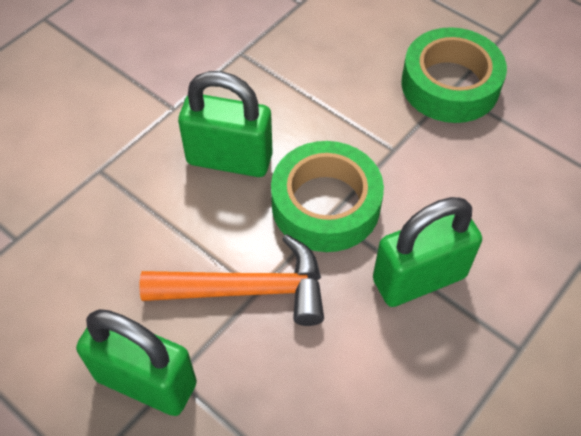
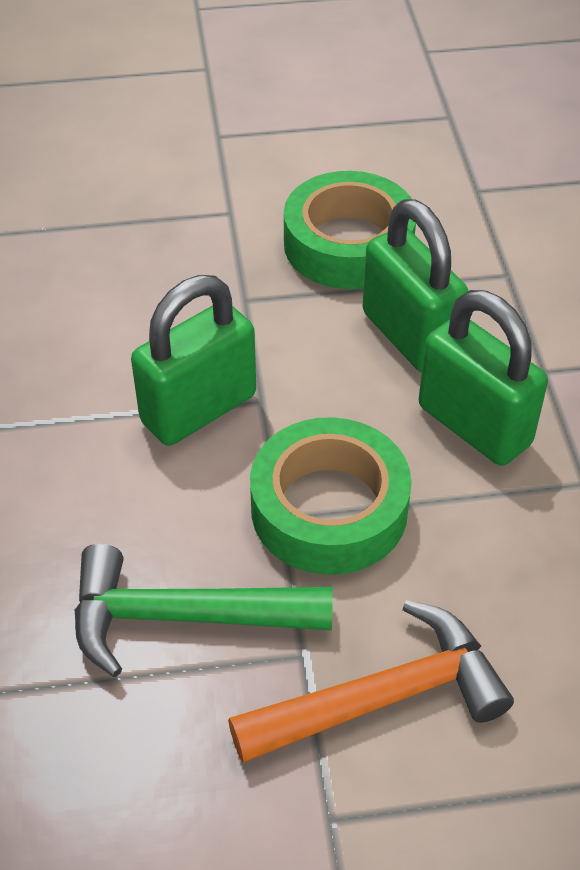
green hammer: 0 -> 1

